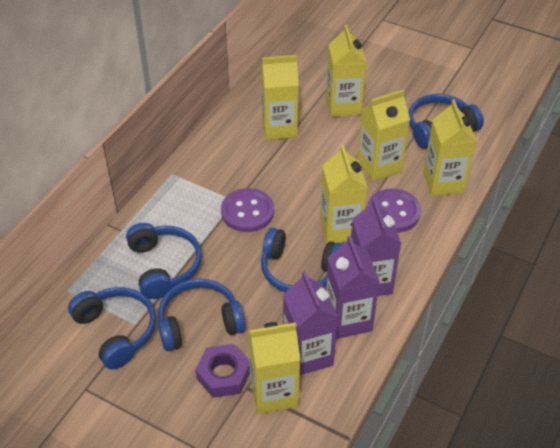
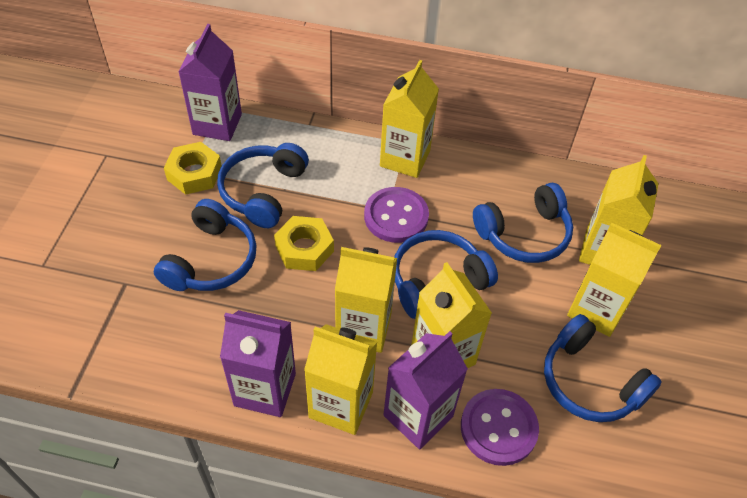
purple nut: 1 -> 0
yellow nut: 0 -> 2

